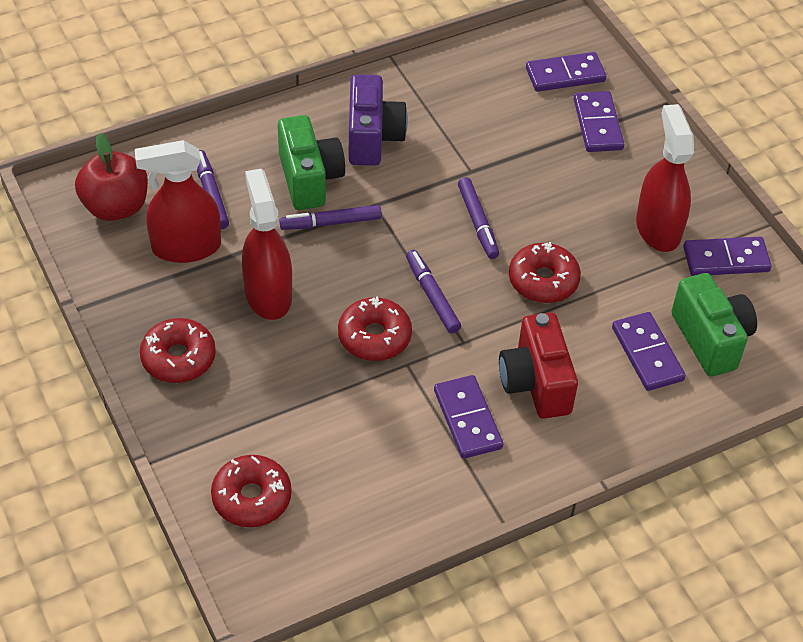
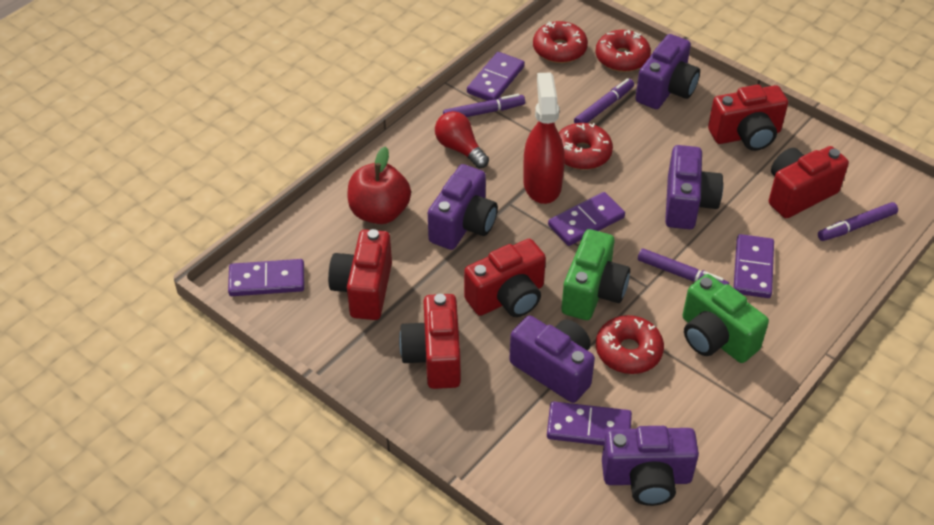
purple camera: 1 -> 5
red camera: 1 -> 5
red light bulb: 0 -> 1
red spray bottle: 3 -> 1

